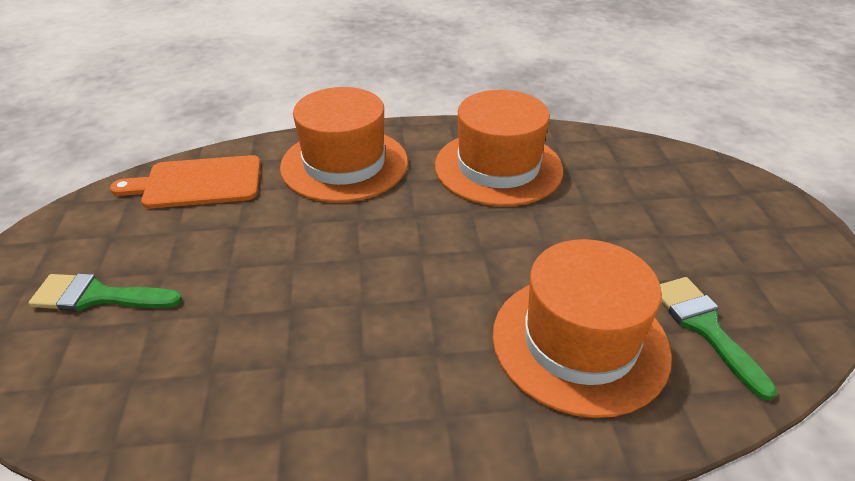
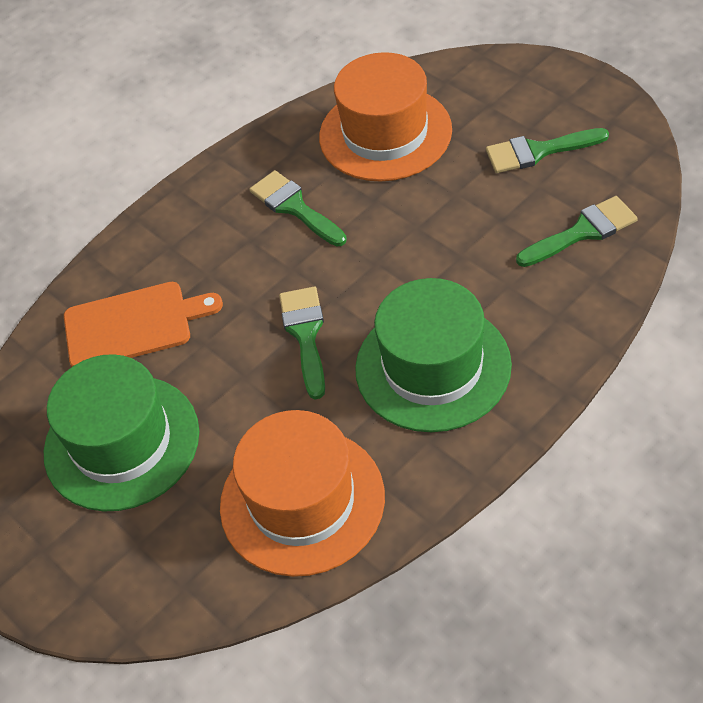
green brush: 2 -> 4
green hat: 0 -> 2
orange hat: 3 -> 2

